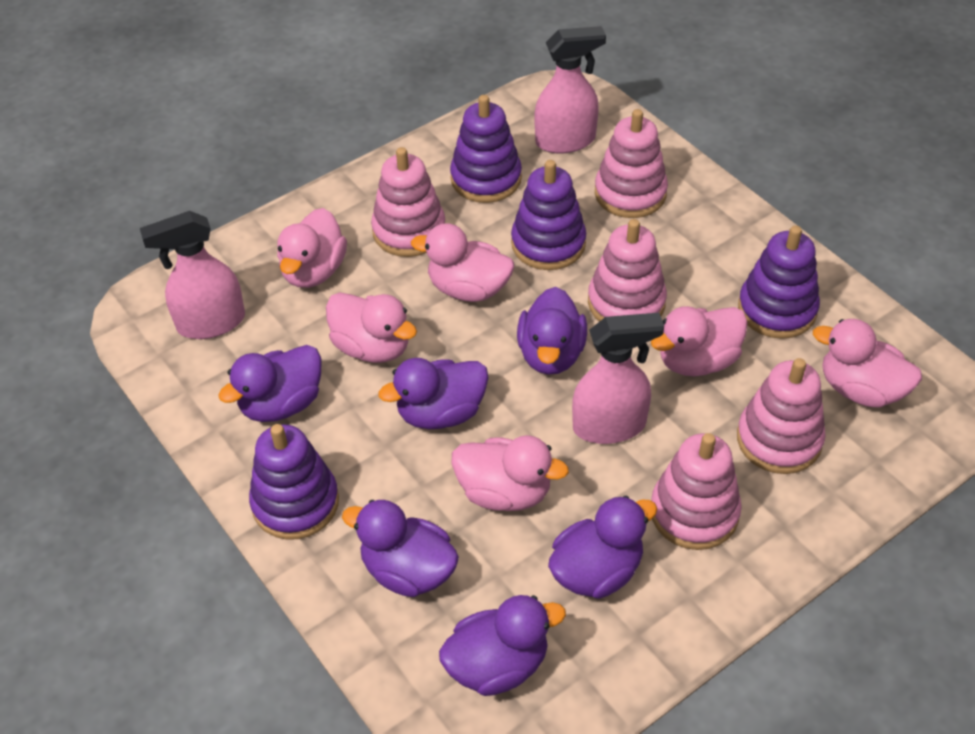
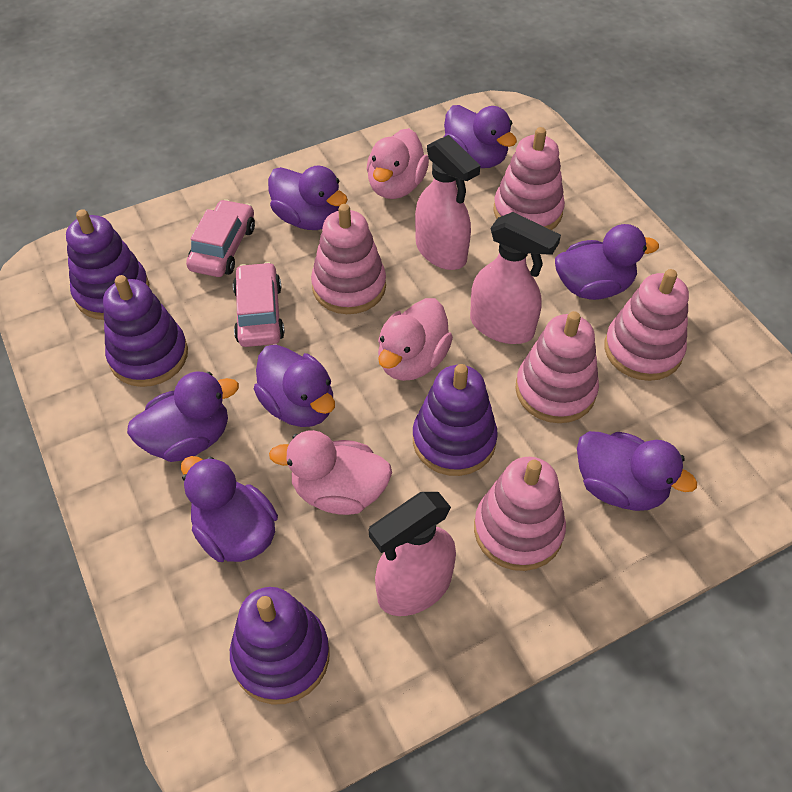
pink car: 0 -> 2
pink duck: 6 -> 3
purple duck: 6 -> 7

